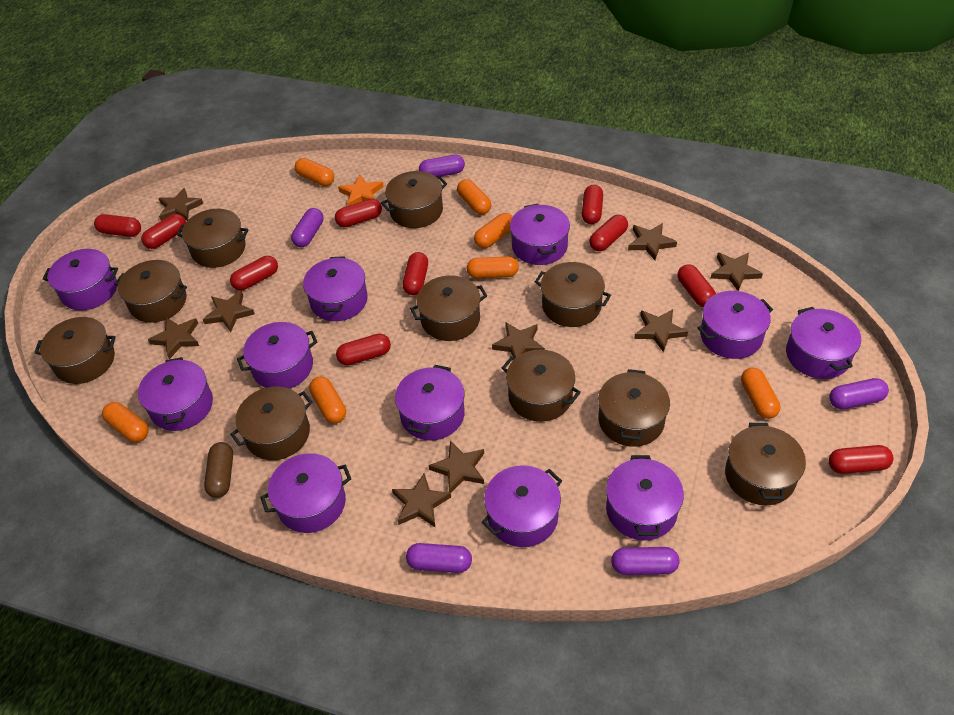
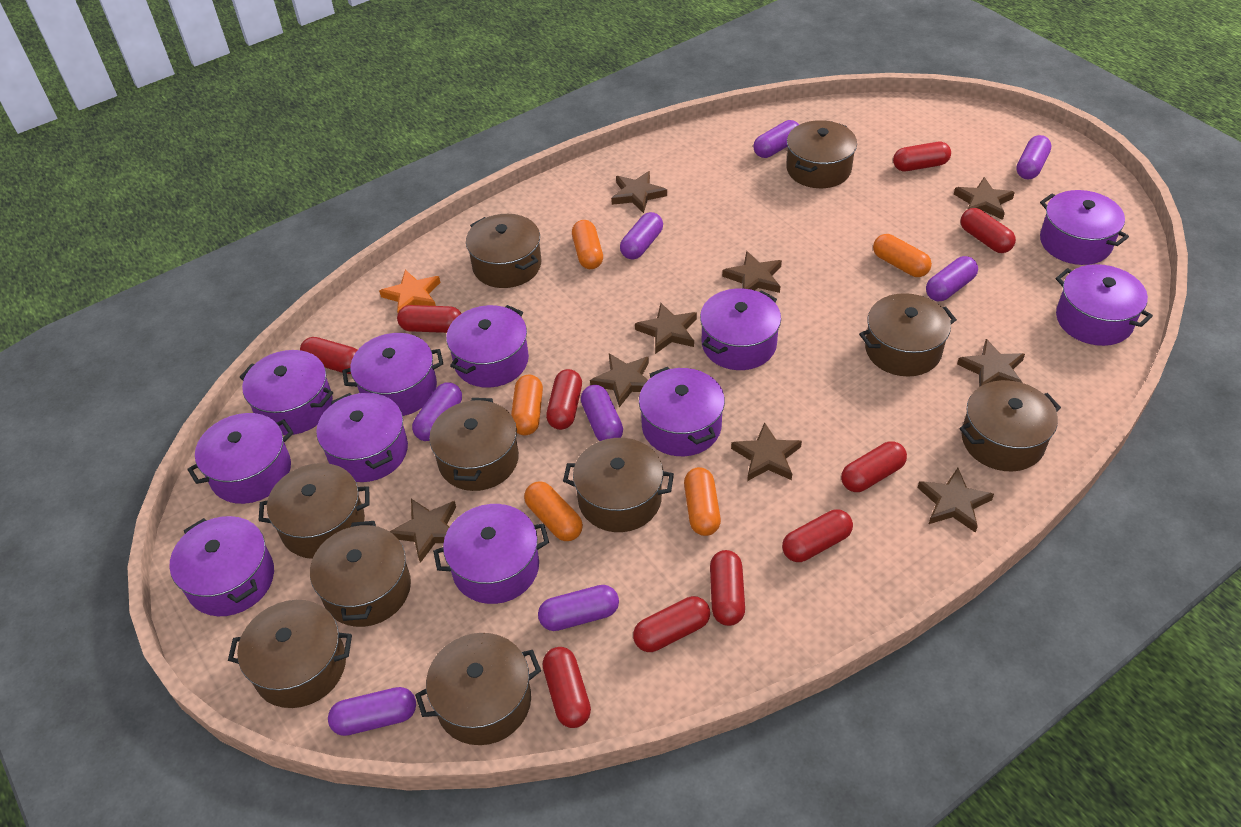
brown capsule: 1 -> 0
orange capsule: 7 -> 5
purple capsule: 5 -> 8

